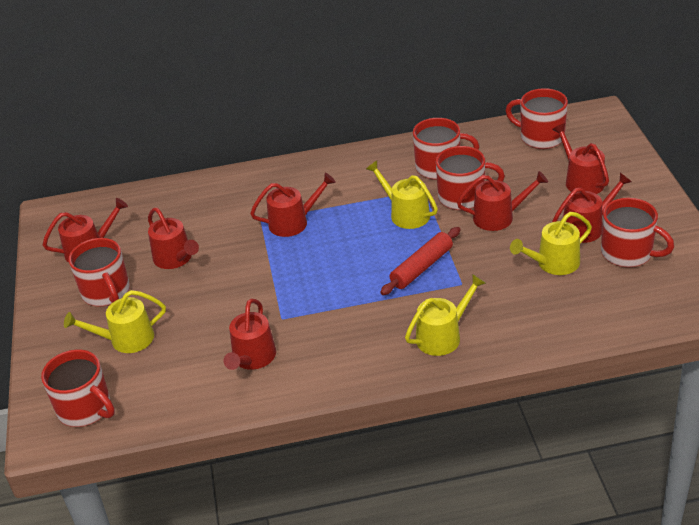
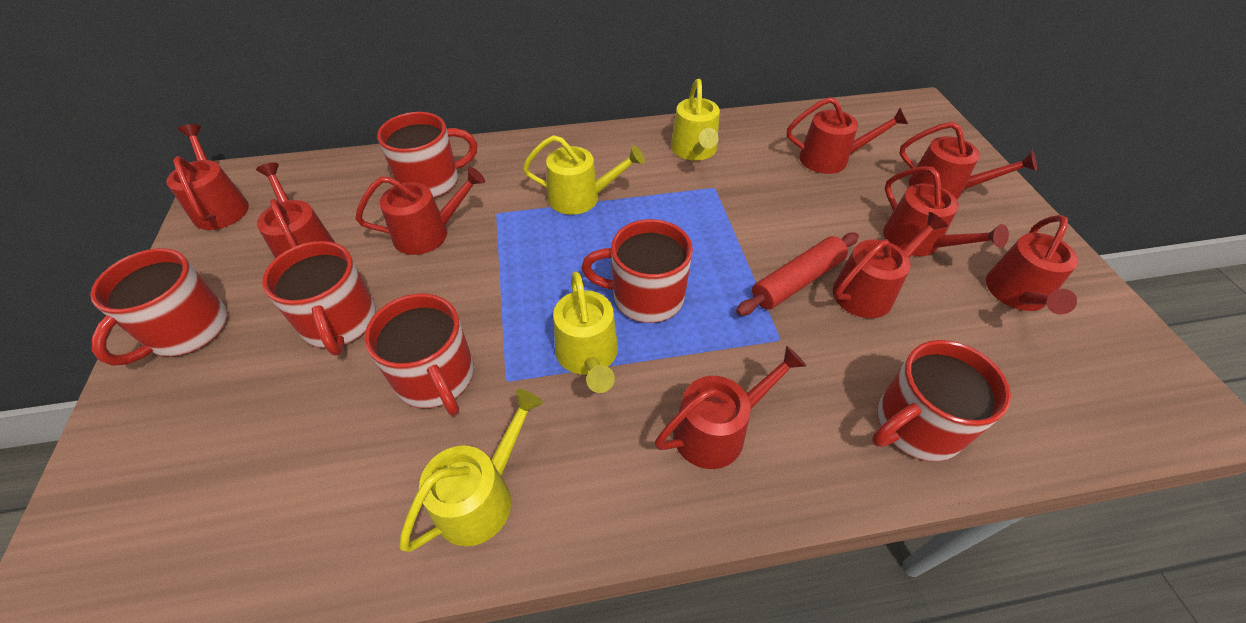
red watering can: 7 -> 9

